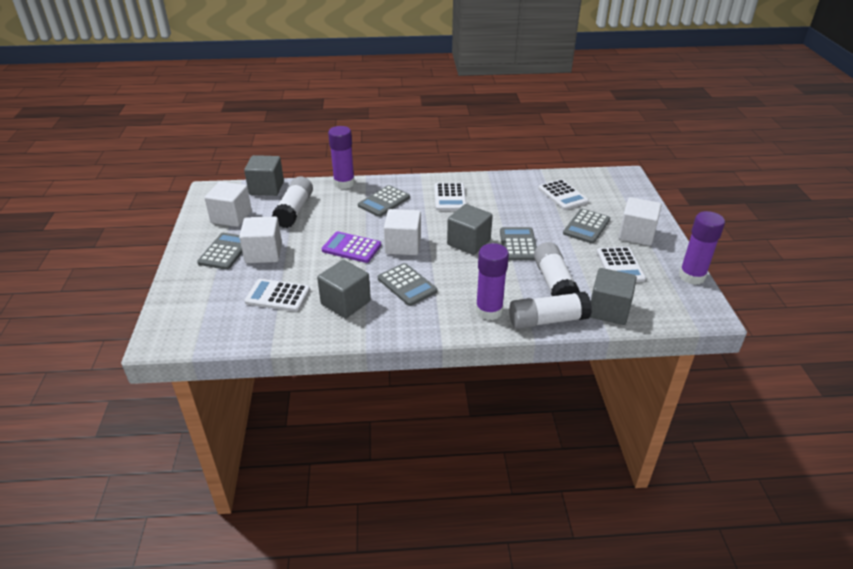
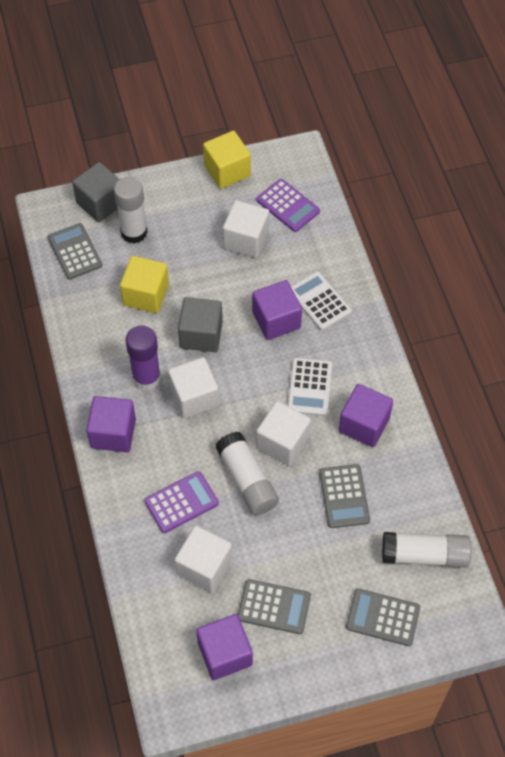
grey calculator: 5 -> 4
grey cube: 4 -> 2
purple calculator: 1 -> 2
purple cube: 0 -> 4
purple glue stick: 3 -> 1
white calculator: 4 -> 2
yellow cube: 0 -> 2

